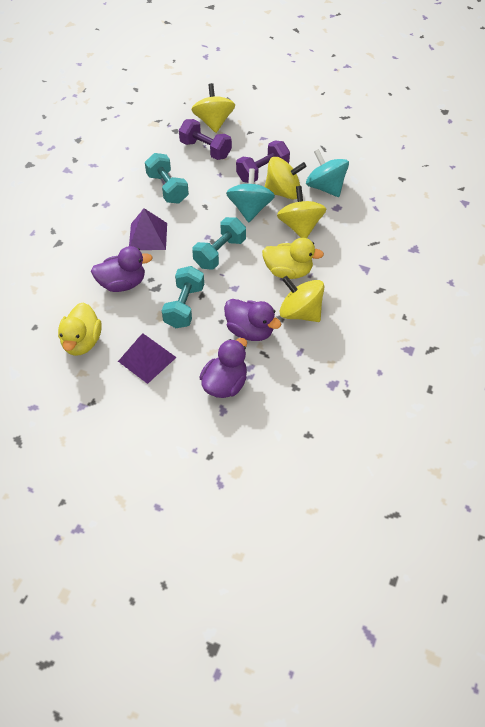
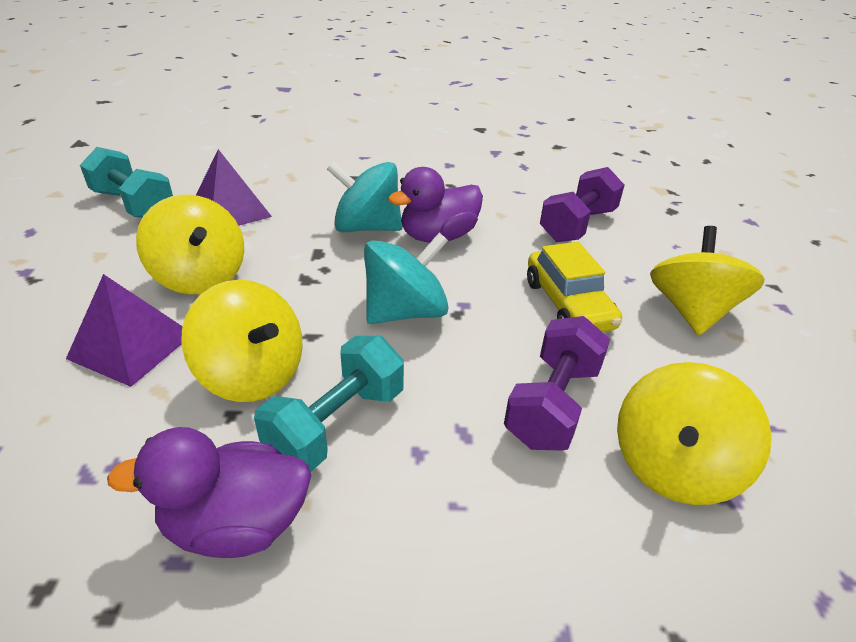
purple duck: 3 -> 2
turquoise dumbbell: 3 -> 2
yellow car: 0 -> 1
yellow duck: 2 -> 0

